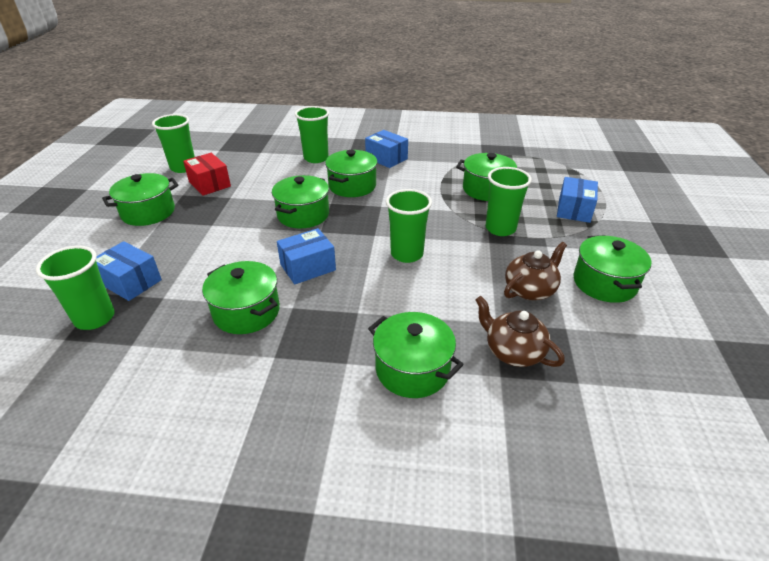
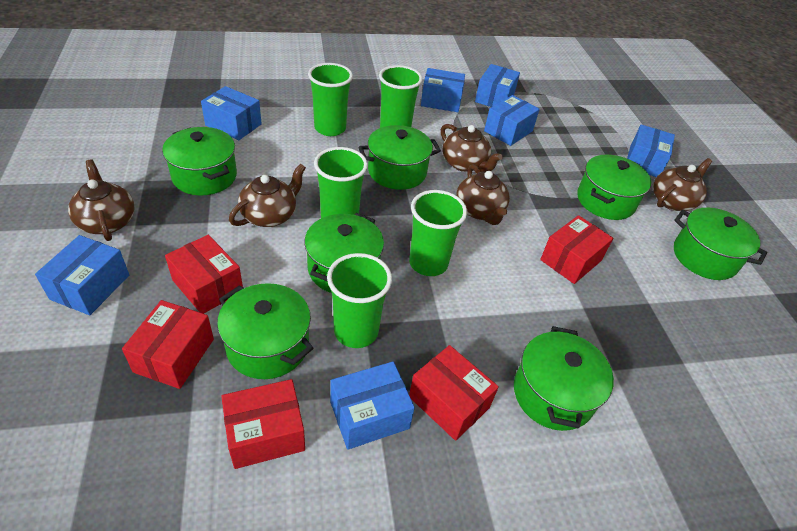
blue box: 4 -> 7
brown teapot: 2 -> 5
red box: 1 -> 5

